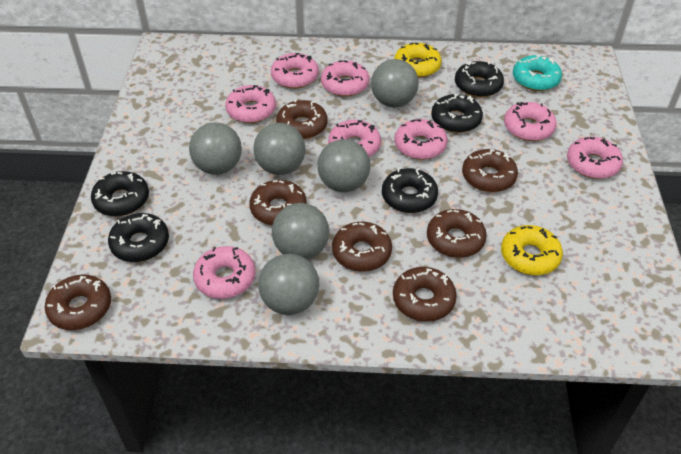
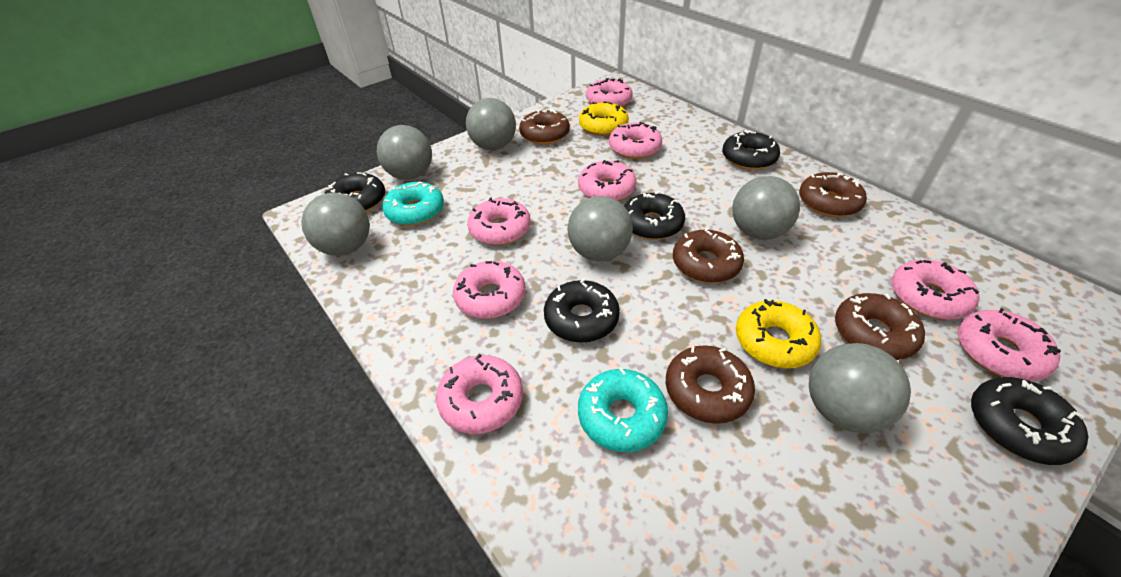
brown donut: 7 -> 5
turquoise donut: 1 -> 2

